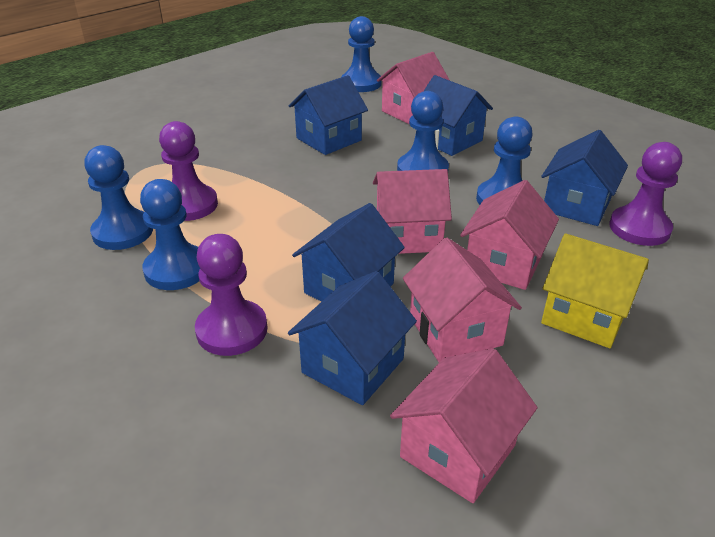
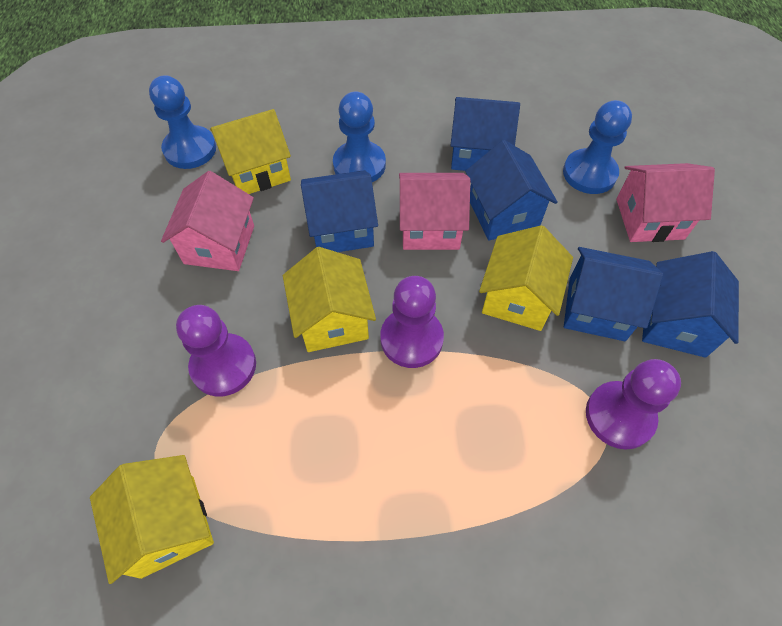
blue pawn: 5 -> 3
pink house: 5 -> 3
yellow house: 1 -> 4

